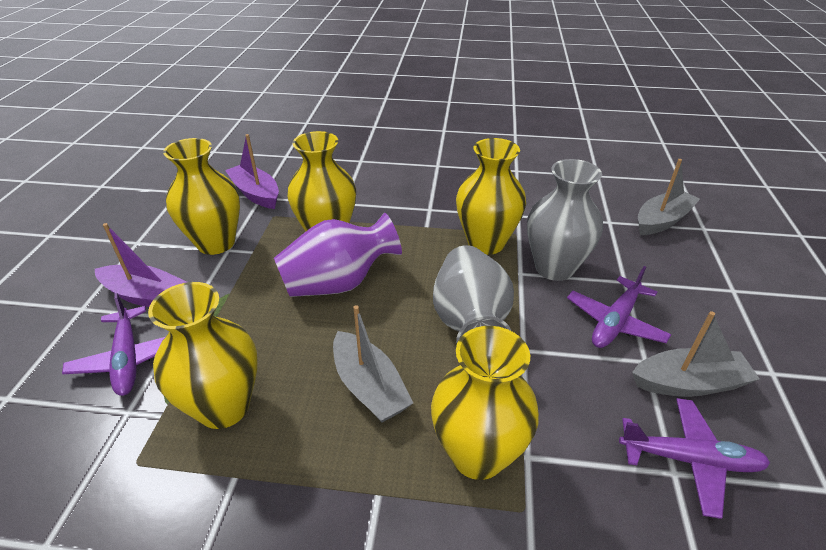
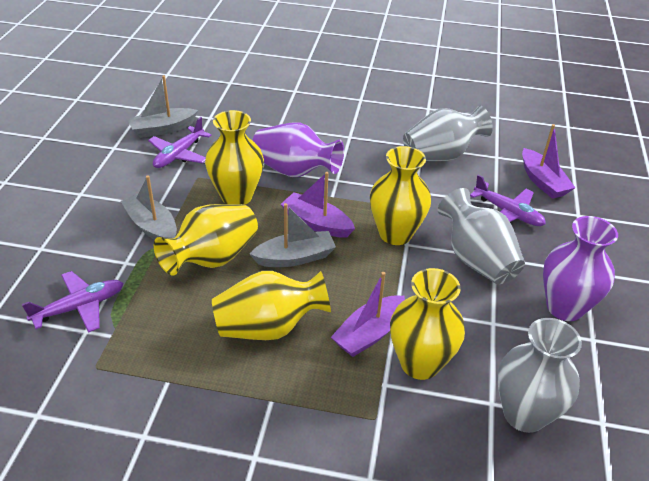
grey vase: 2 -> 3
purple boat: 2 -> 3
purple vase: 1 -> 2

